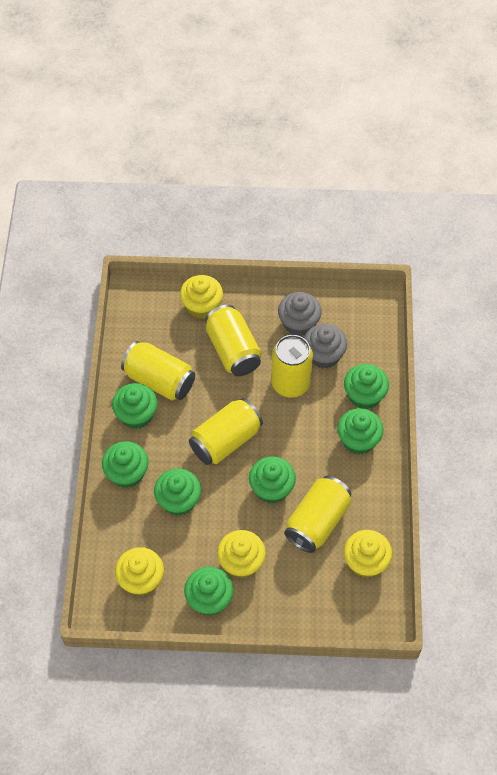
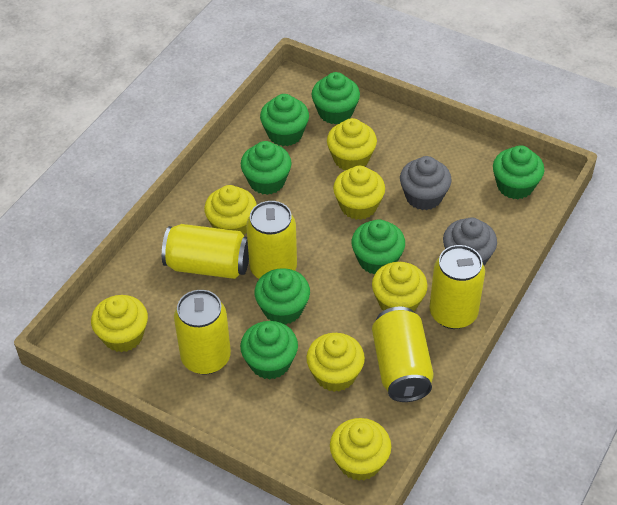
yellow cupcake: 4 -> 7

